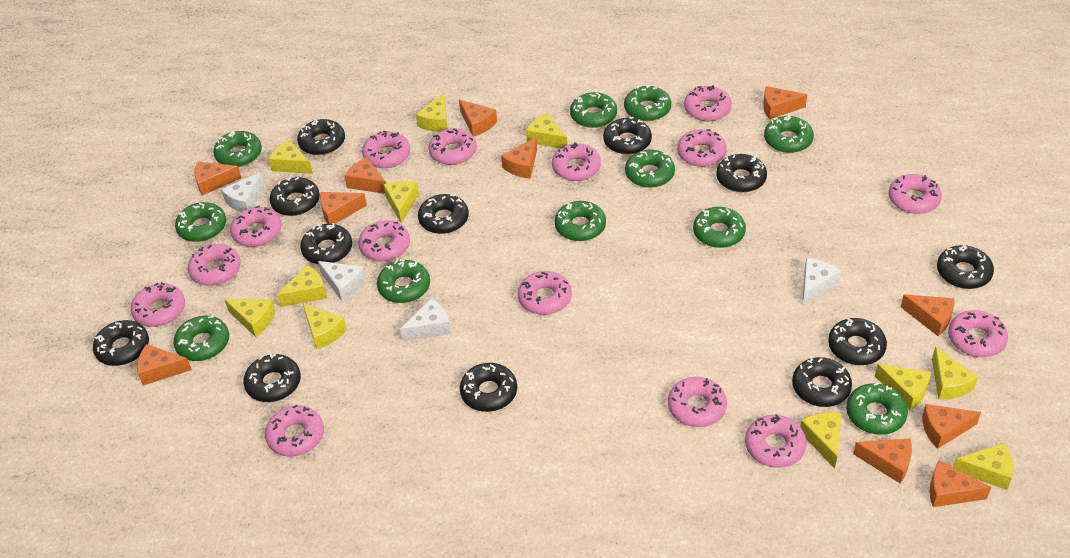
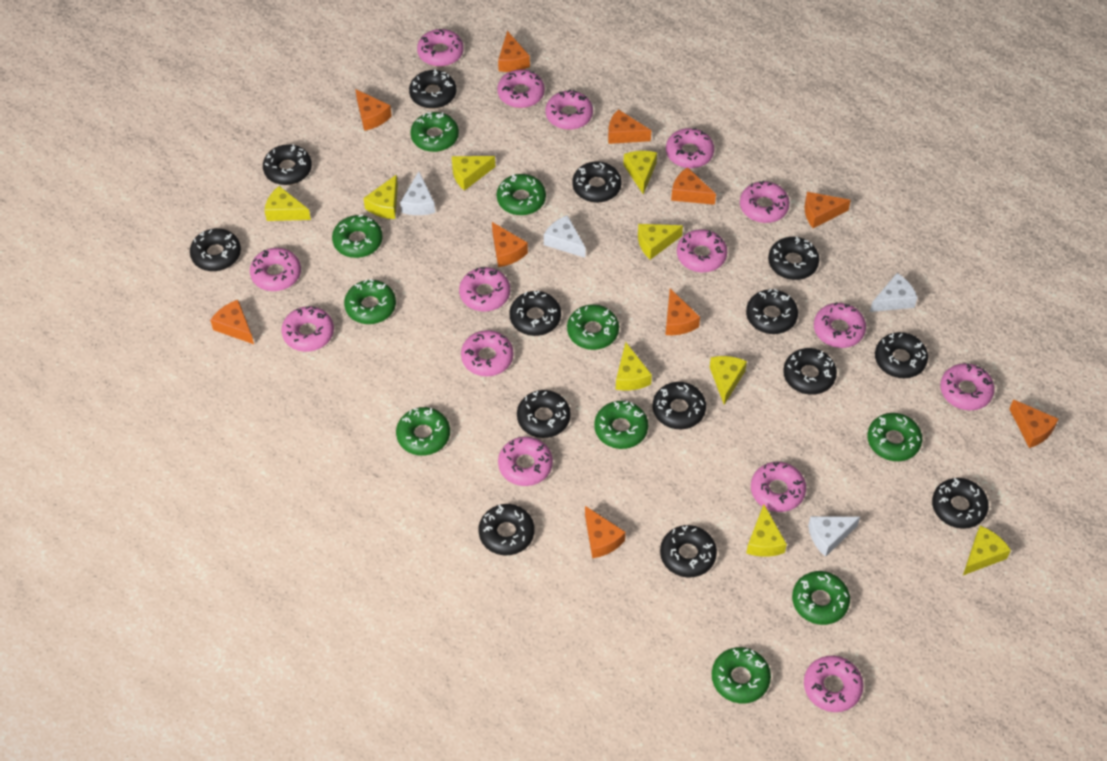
black donut: 12 -> 14
green donut: 11 -> 10
orange cheese: 11 -> 10
yellow cheese: 11 -> 9

